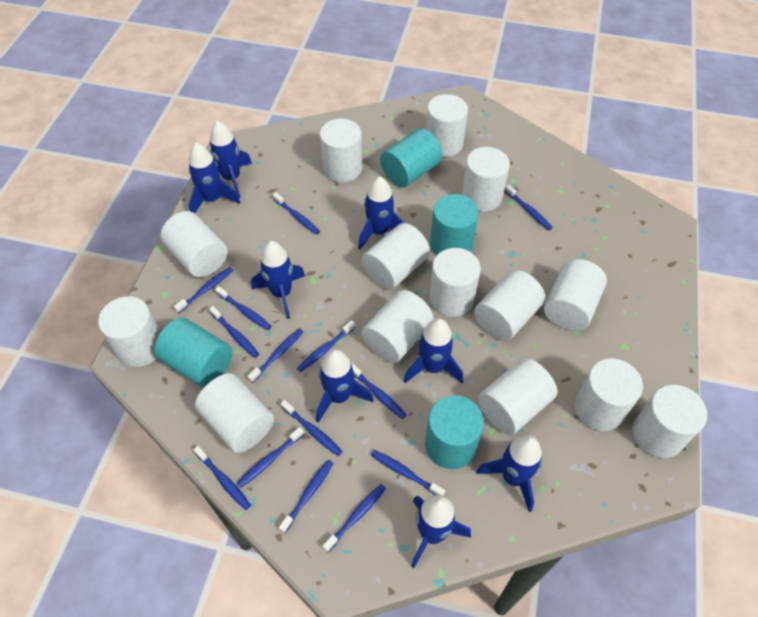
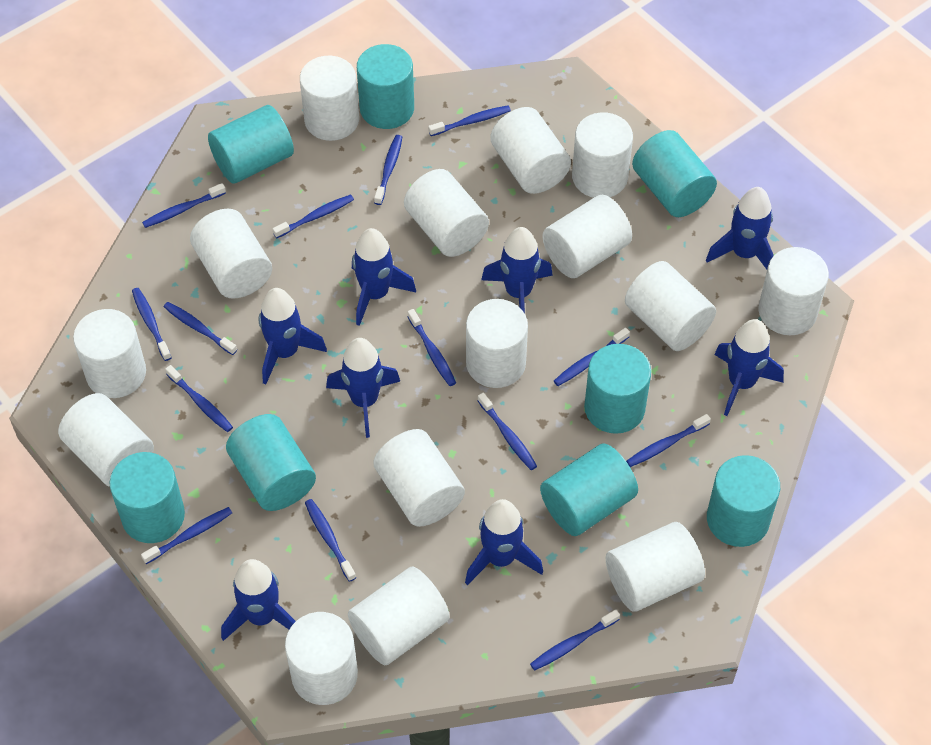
turquoise cylinder: 4 -> 8
white cylinder: 14 -> 15

